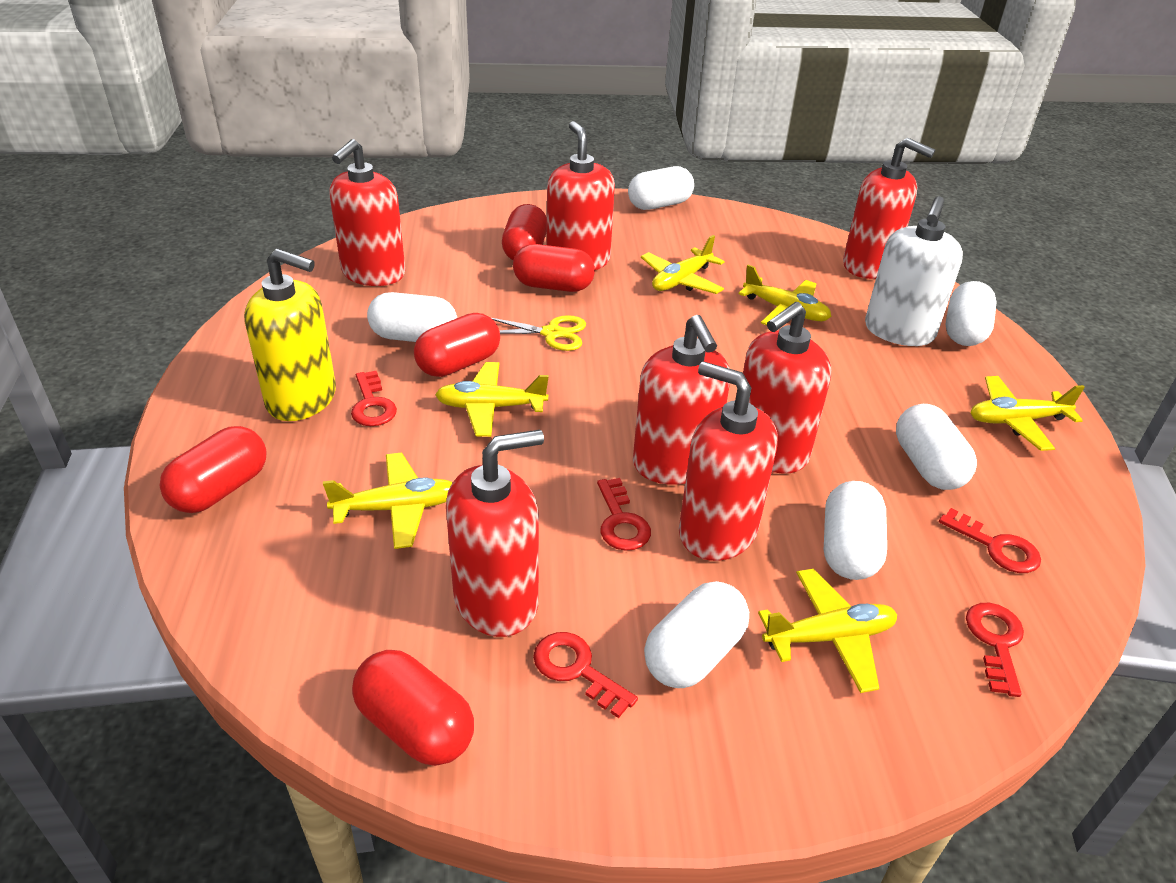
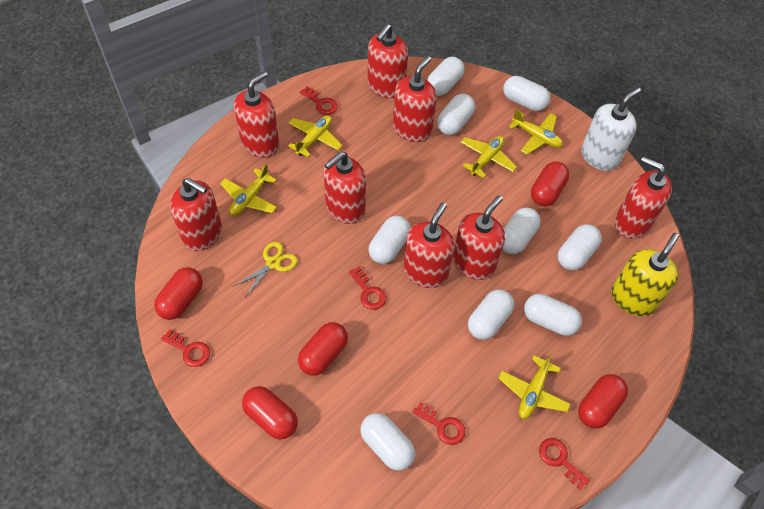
red soap dispenser: 7 -> 8
white capsule: 6 -> 9
yellow plane: 6 -> 5

